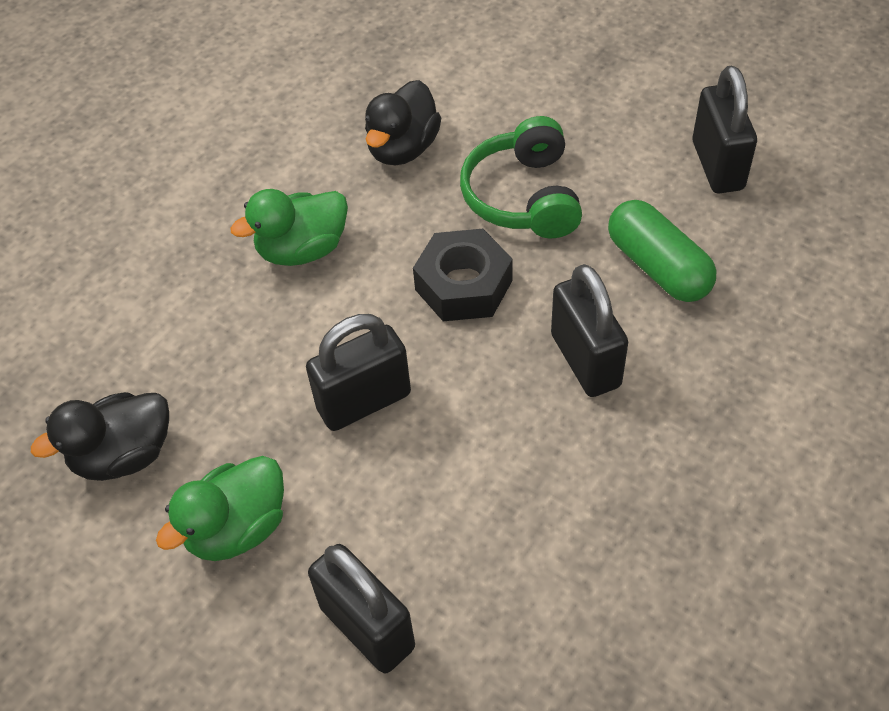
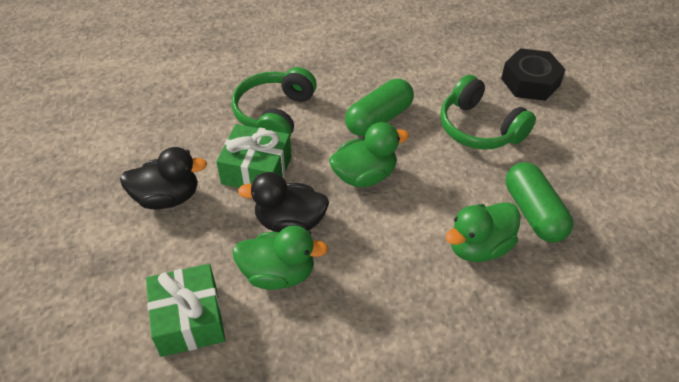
black padlock: 4 -> 0
green capsule: 1 -> 2
green duck: 2 -> 3
green gift: 0 -> 2
green headphones: 1 -> 2

